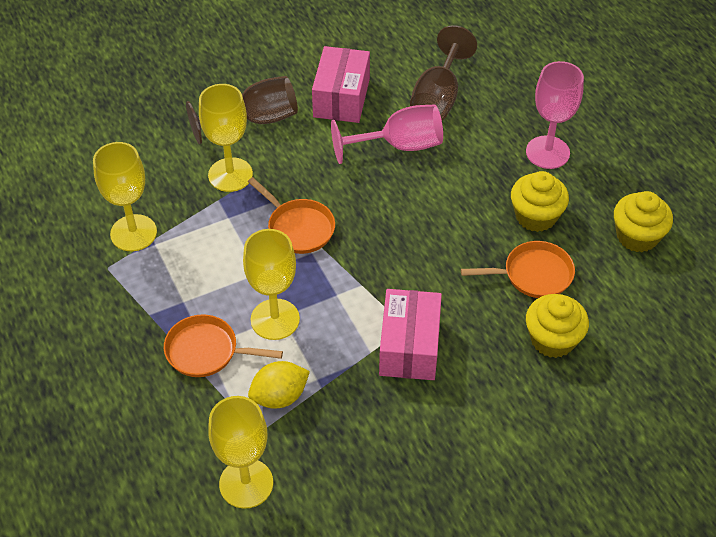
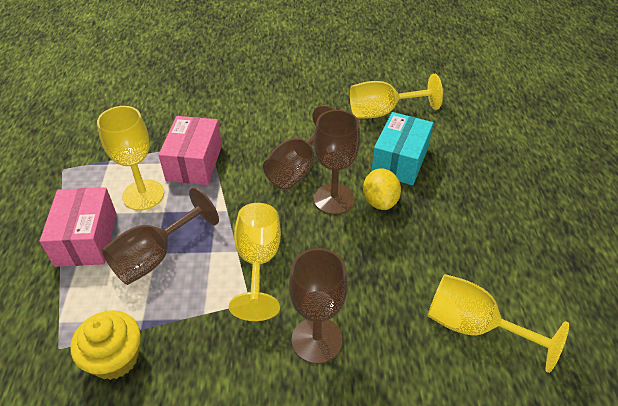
brown goblet: 2 -> 4
orange pan: 3 -> 0
pink goblet: 2 -> 0
turquoise box: 0 -> 1
yellow cupcake: 3 -> 1

